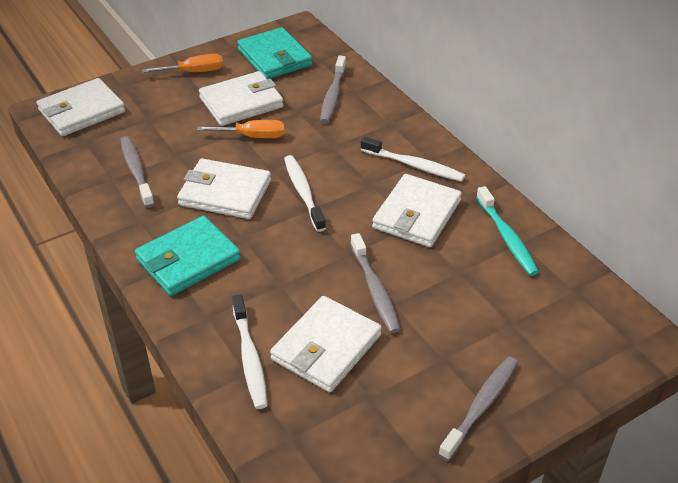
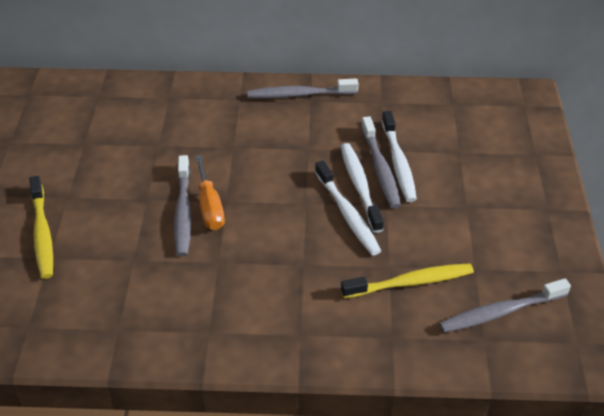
orange screwdriver: 2 -> 1
turquoise toothbrush: 1 -> 0
turquoise wallet: 2 -> 0
white wallet: 5 -> 0
yellow toothbrush: 0 -> 2

